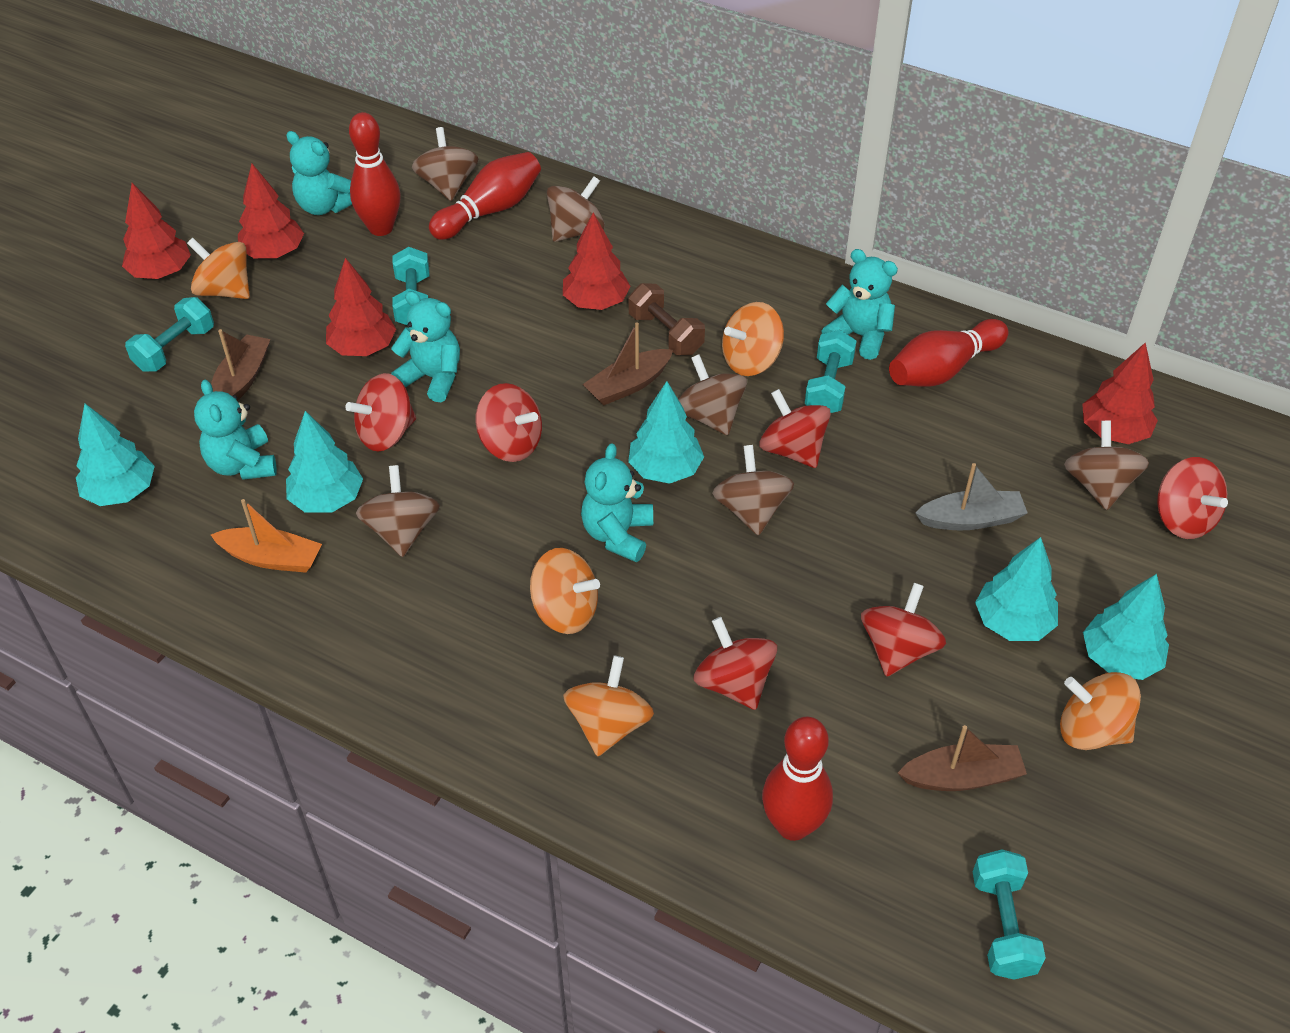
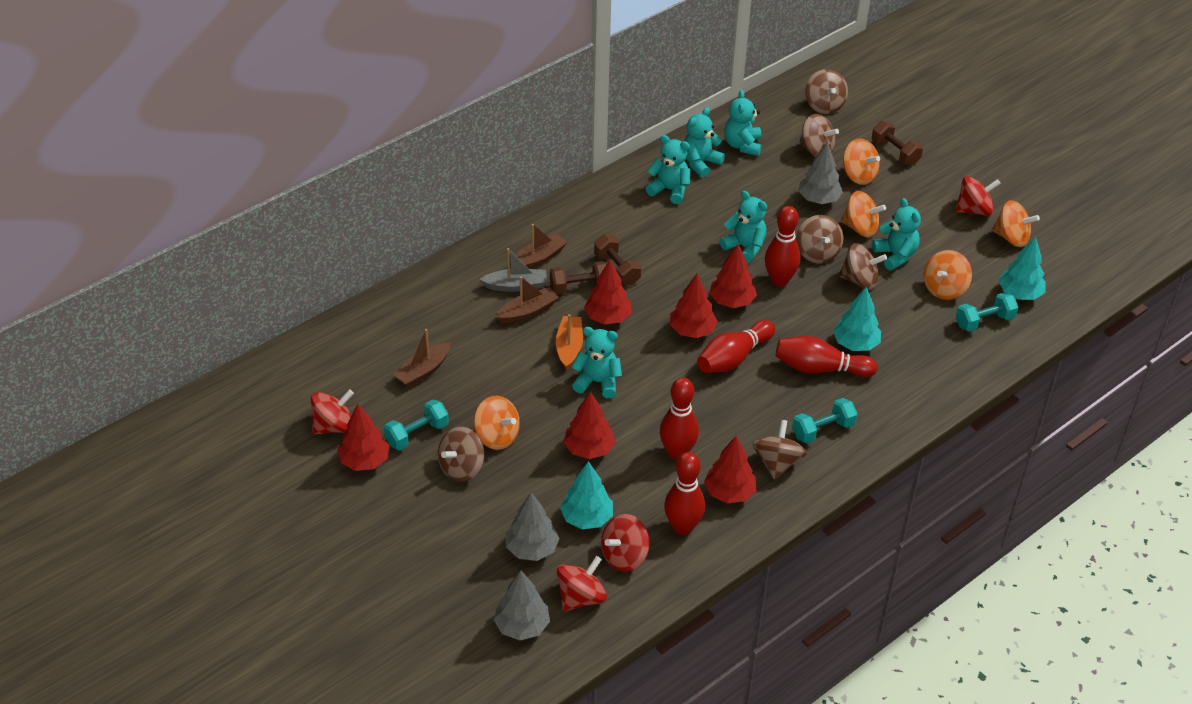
brown dumbbell: 1 -> 3
grey tree: 0 -> 3
red bowling pin: 4 -> 5
red spinning top: 6 -> 4
red tree: 5 -> 6
turquoise dumbbell: 4 -> 3
turquoise teddy bear: 5 -> 6
turquoise tree: 5 -> 3

